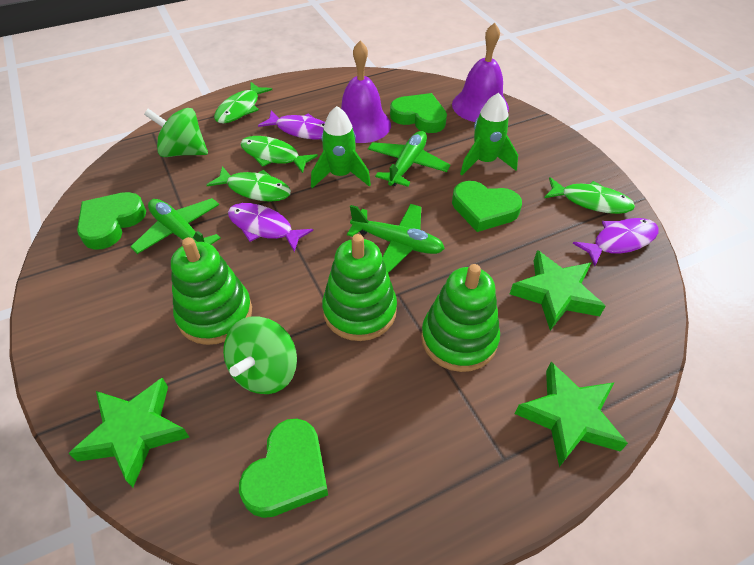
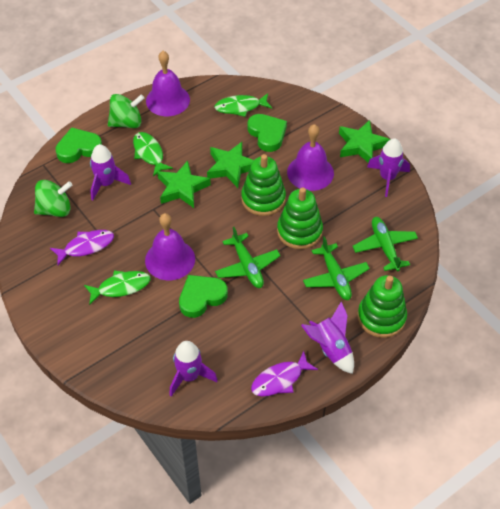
green fish: 4 -> 3
green heart: 4 -> 3
green rocket: 2 -> 0
purple bell: 2 -> 3
purple fish: 3 -> 2
purple rocket: 0 -> 4

